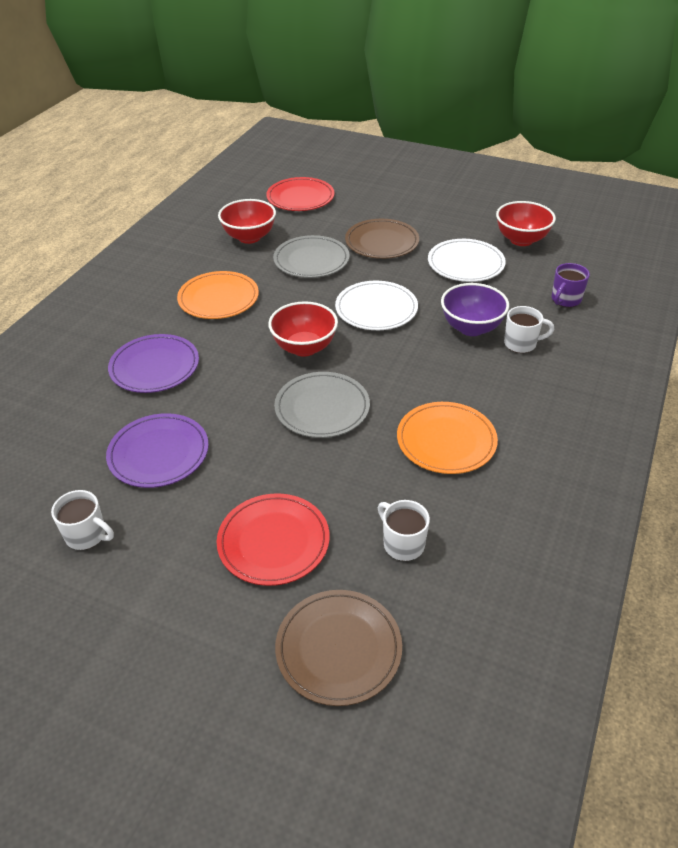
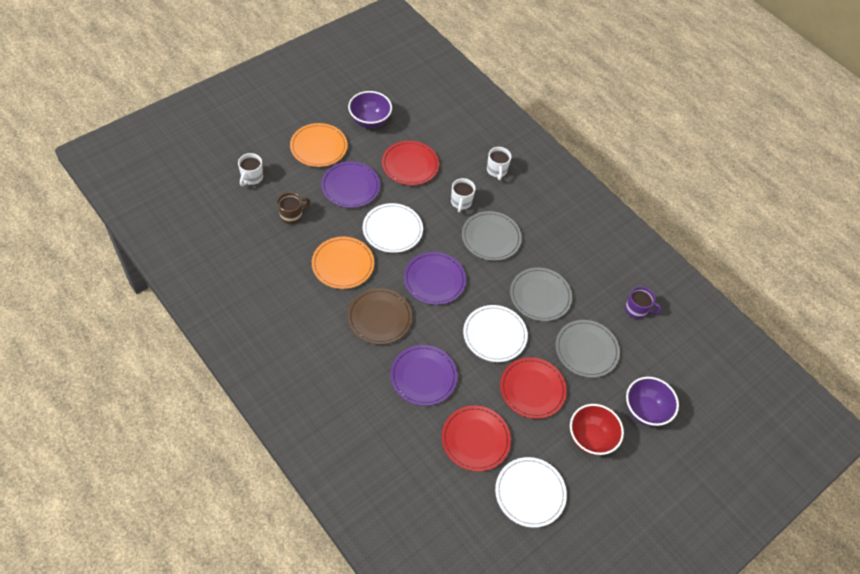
brown mug: 0 -> 1
brown plate: 2 -> 1
grey plate: 2 -> 3
purple bowl: 1 -> 2
purple plate: 2 -> 3
red bowl: 3 -> 1
red plate: 2 -> 3
white plate: 2 -> 3

